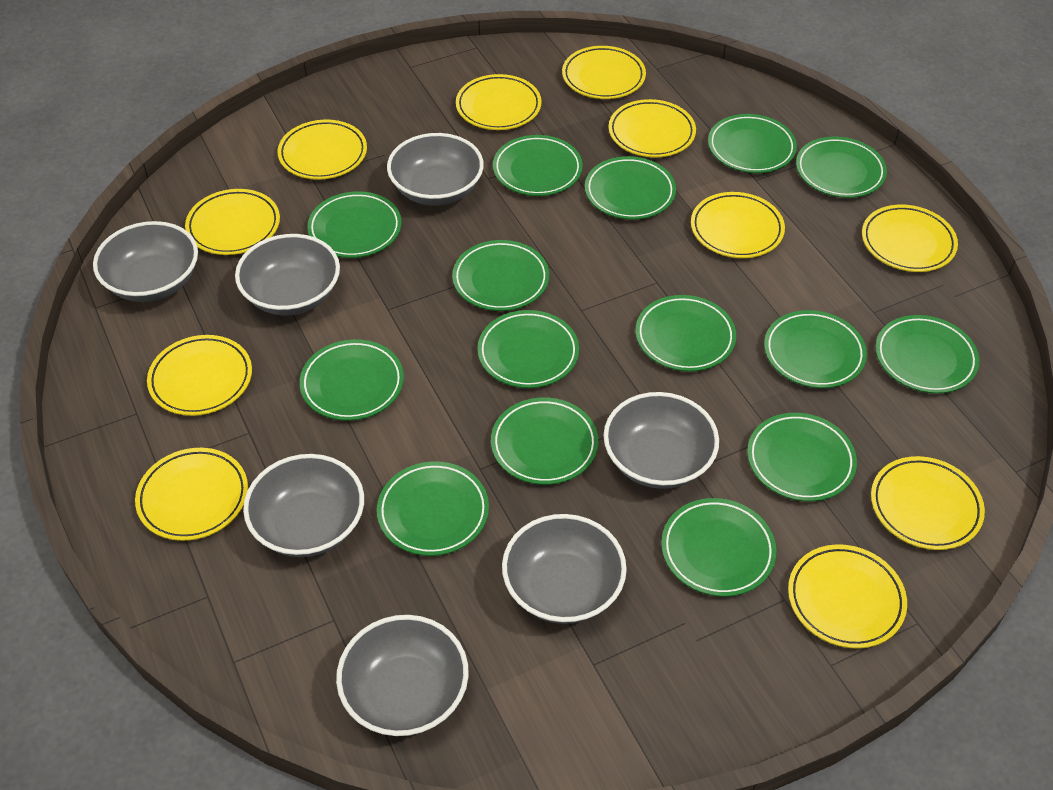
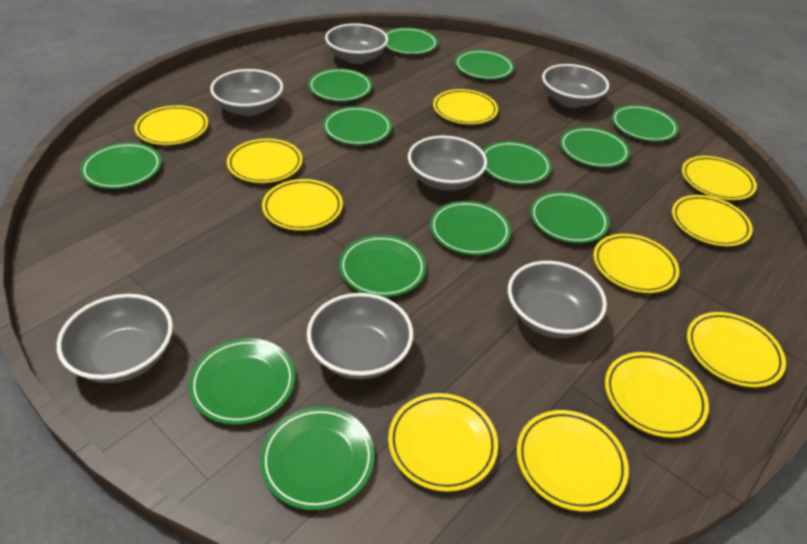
green plate: 15 -> 13

